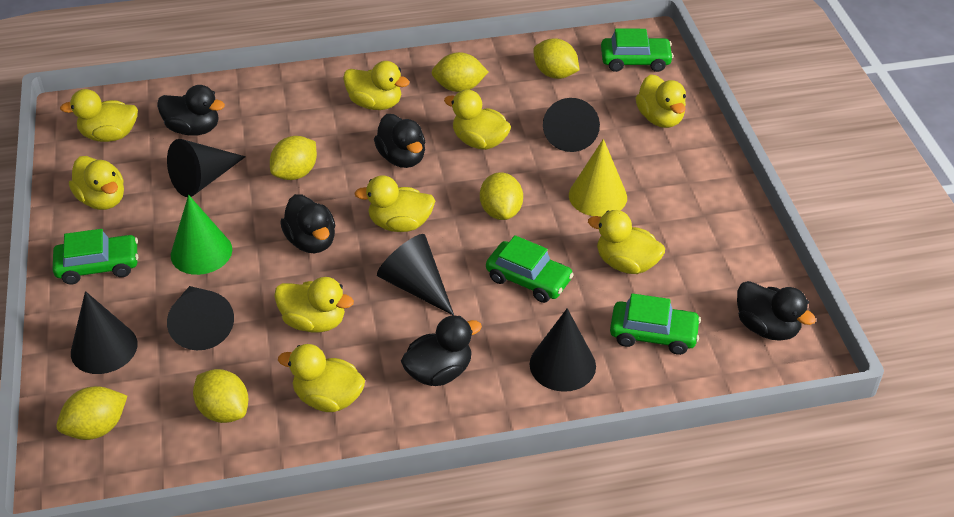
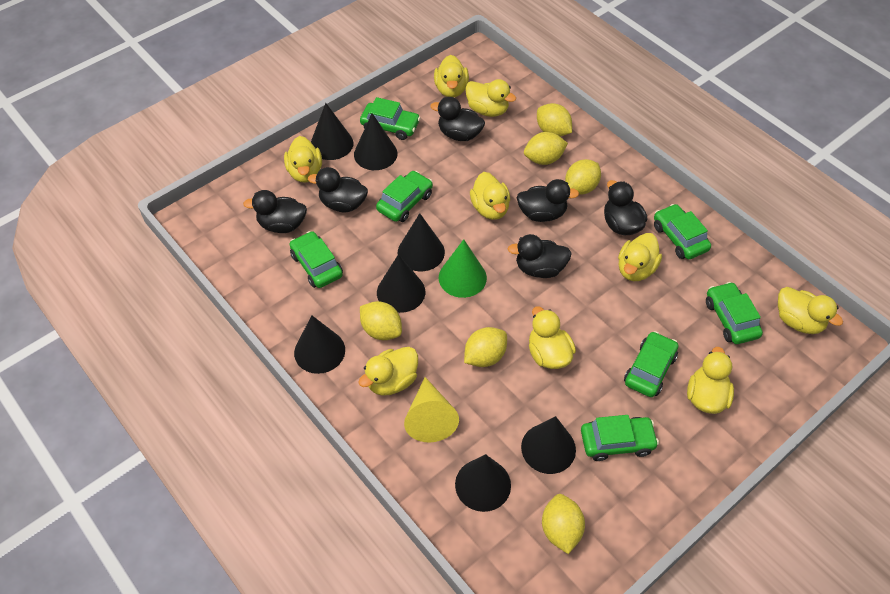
black cone: 6 -> 7
black duck: 5 -> 6
green car: 4 -> 7

